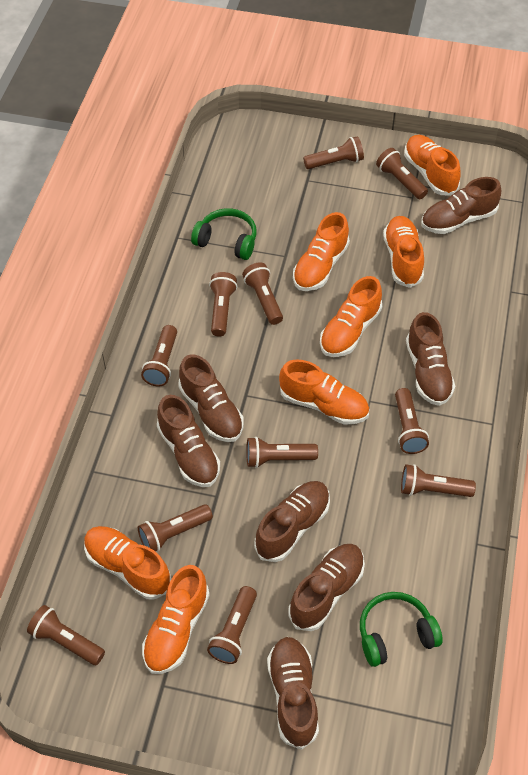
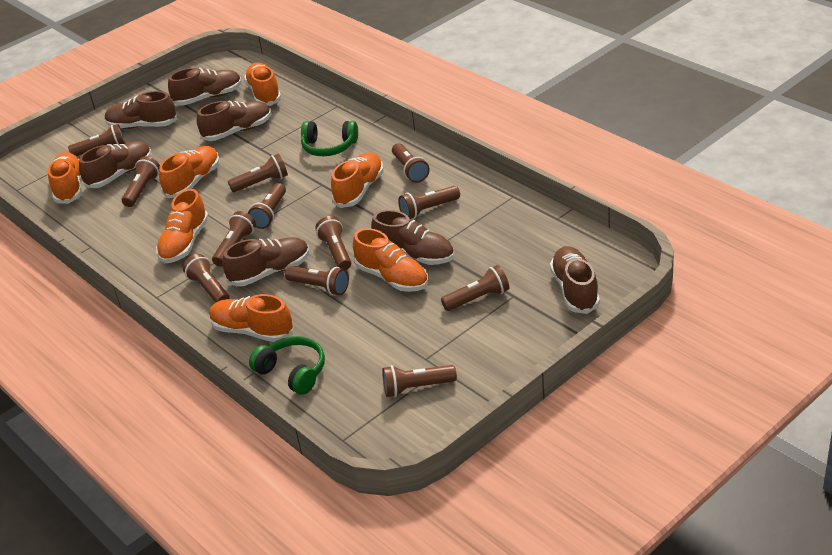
brown flashlight: 11 -> 12

